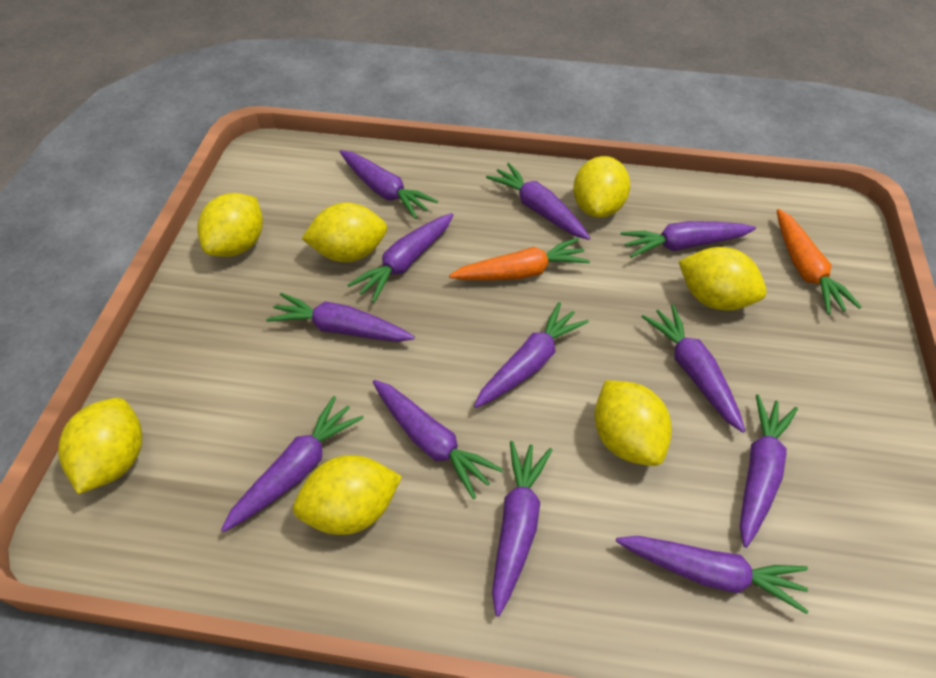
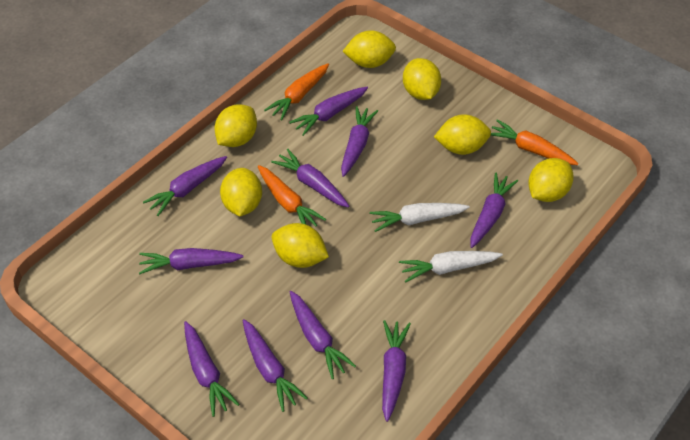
orange carrot: 2 -> 3
purple carrot: 12 -> 10
white carrot: 0 -> 2

